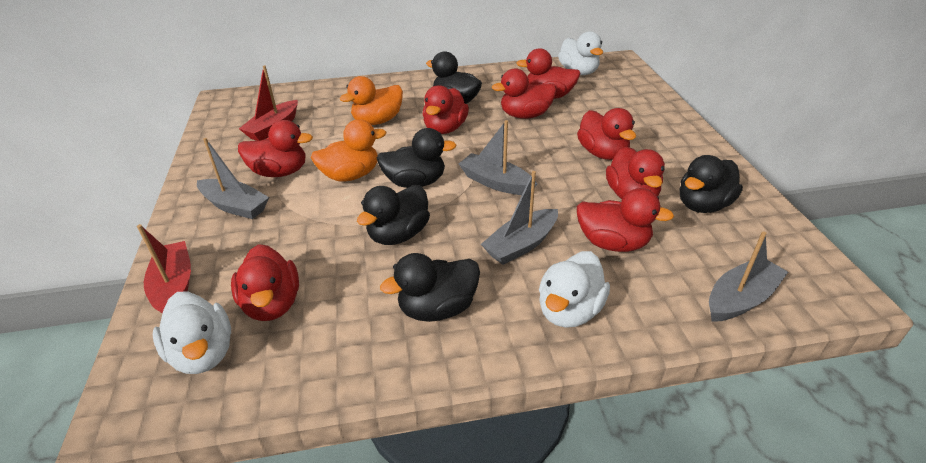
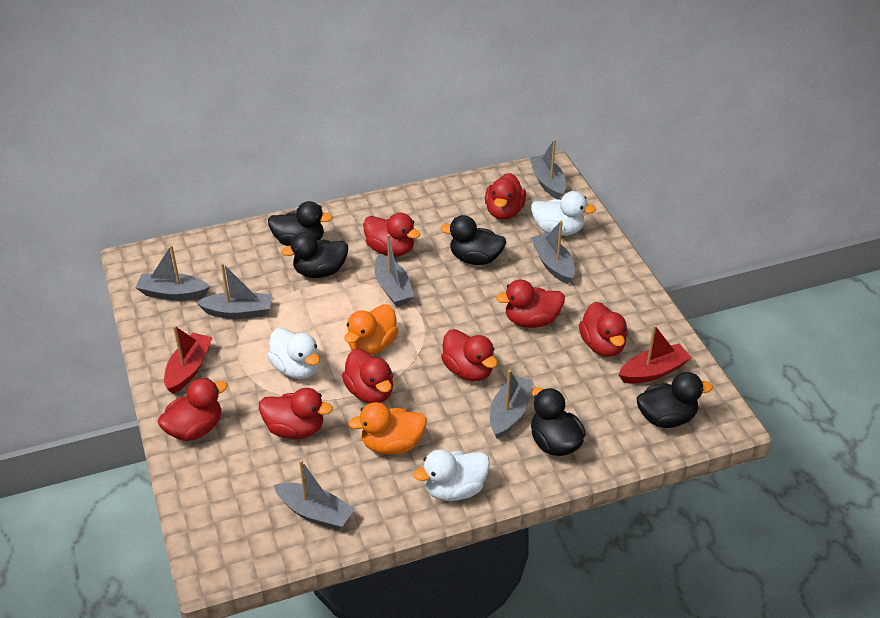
grey boat: 4 -> 7

